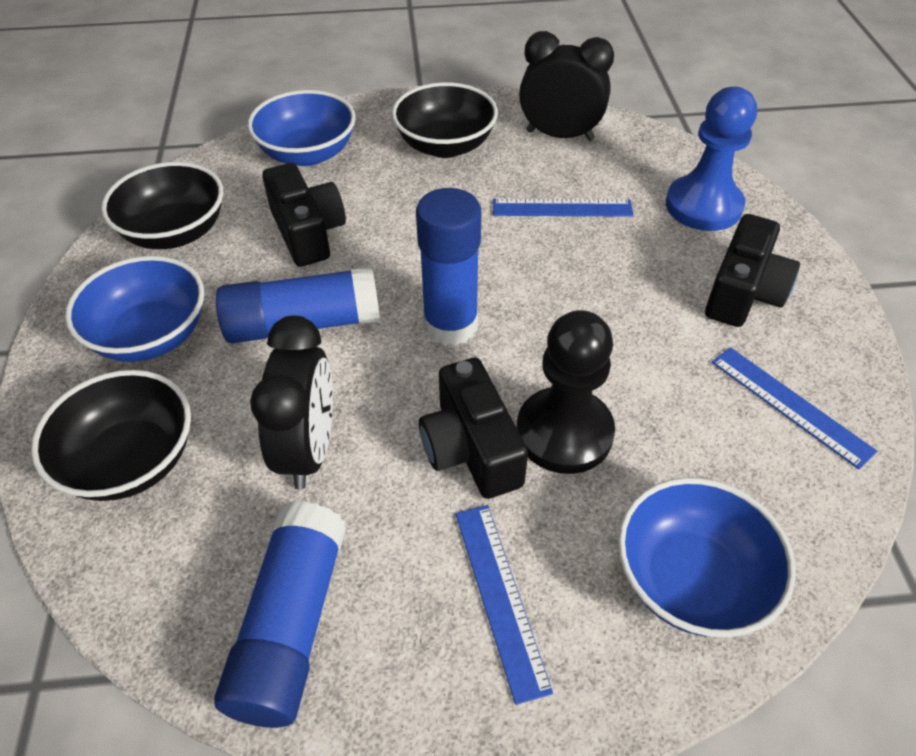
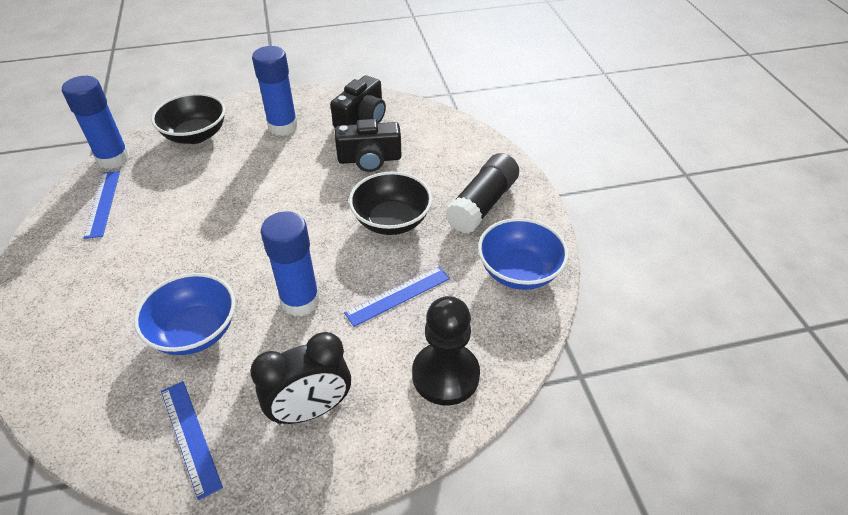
black bowl: 3 -> 2
black camera: 3 -> 2
black clock: 2 -> 1
black glue stick: 0 -> 1
blue bowl: 3 -> 2
blue pawn: 1 -> 0

